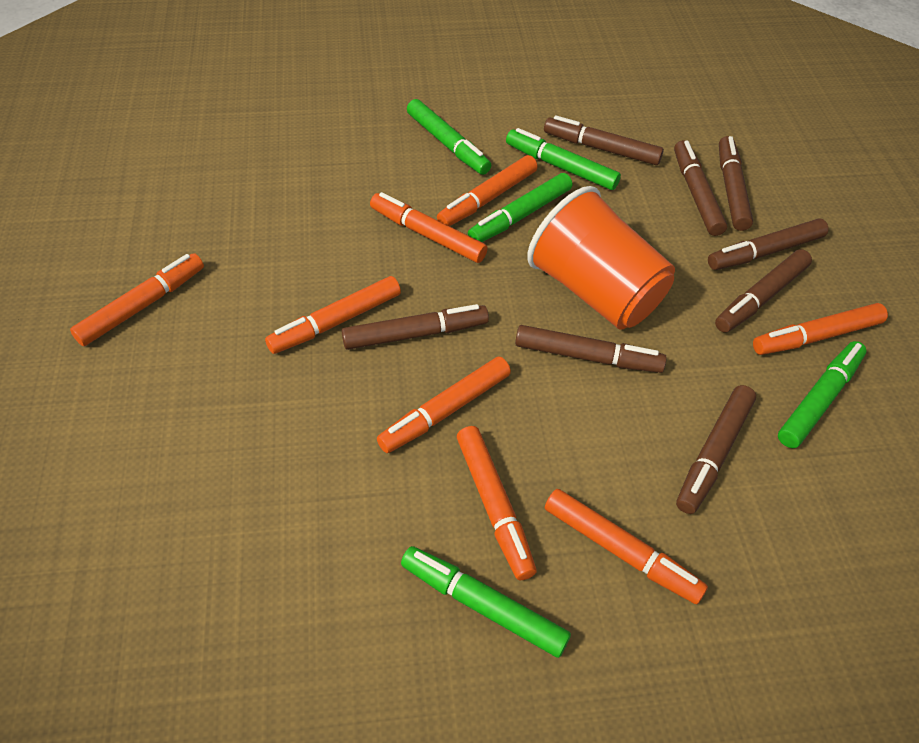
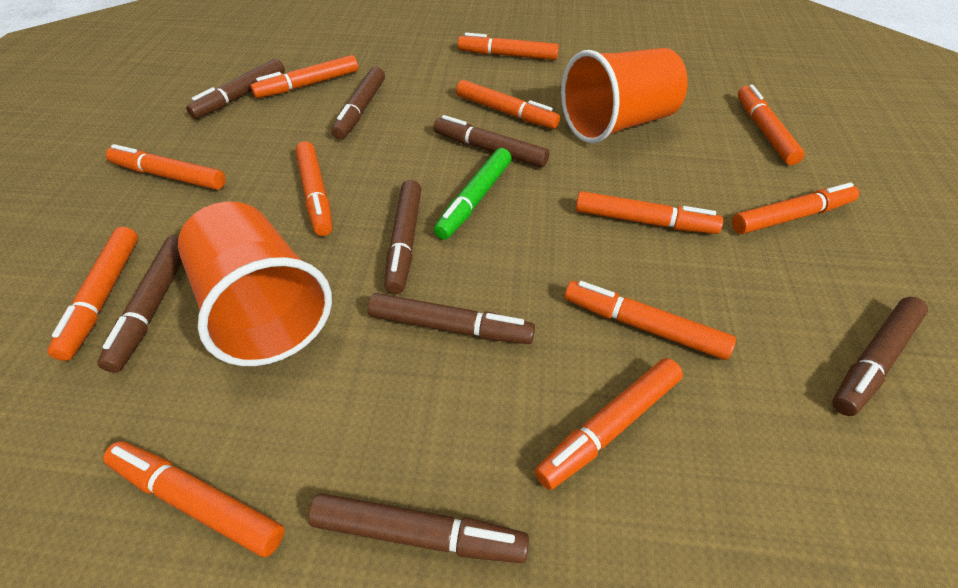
green marker: 5 -> 1
orange cup: 1 -> 2
orange marker: 8 -> 12

